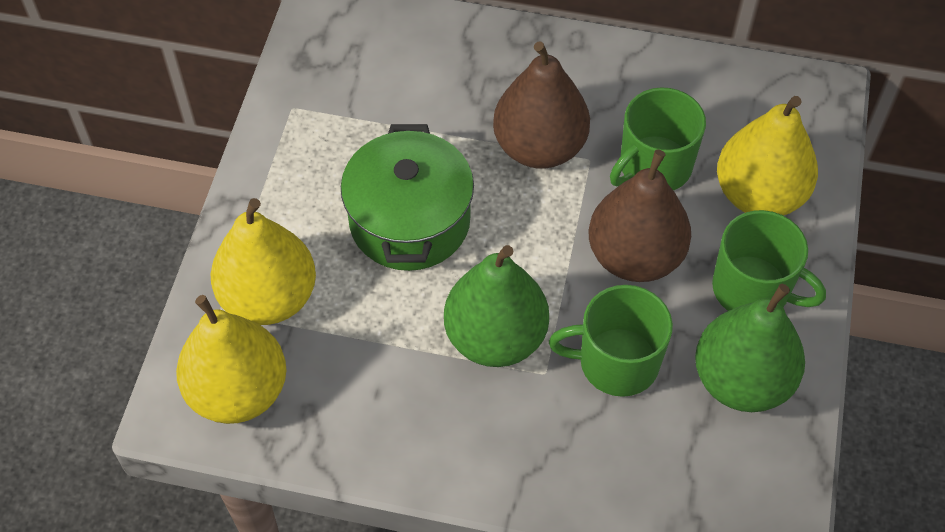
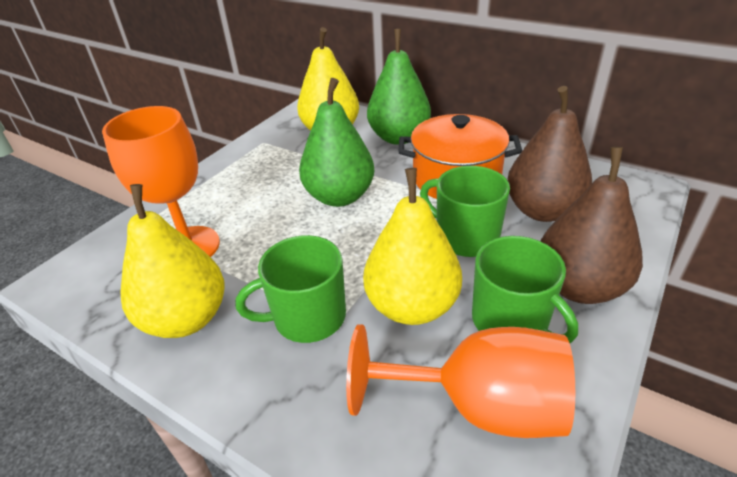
green pot: 1 -> 0
orange goblet: 0 -> 2
orange pot: 0 -> 1

